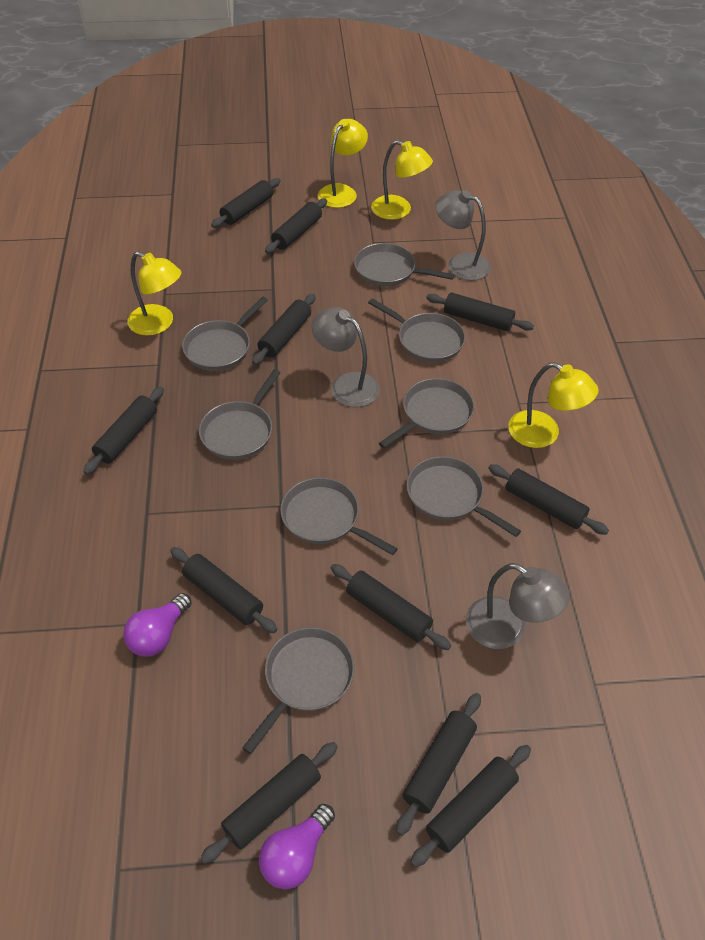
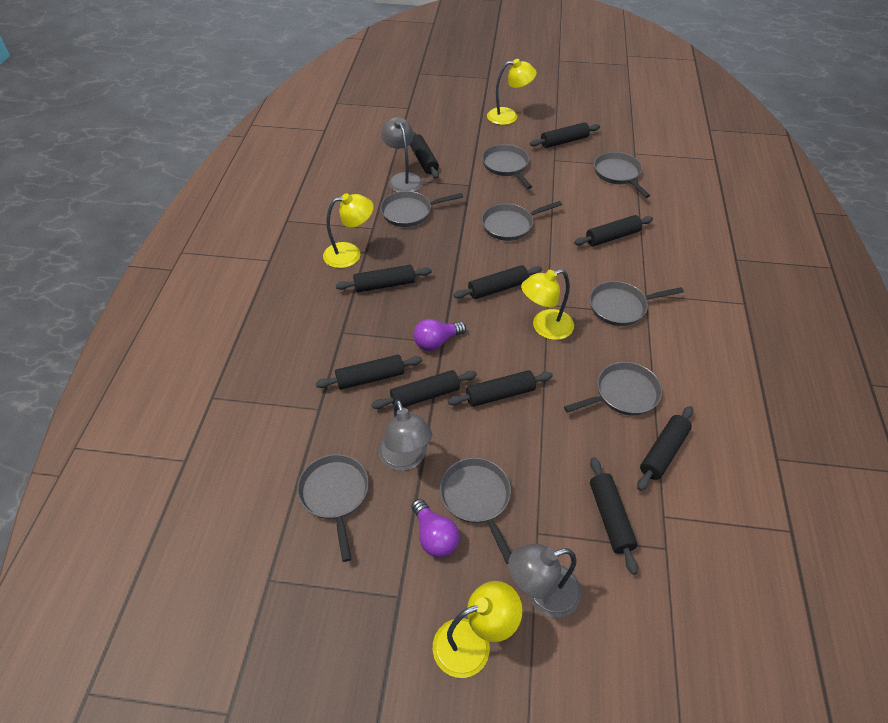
black rolling pin: 11 -> 10

